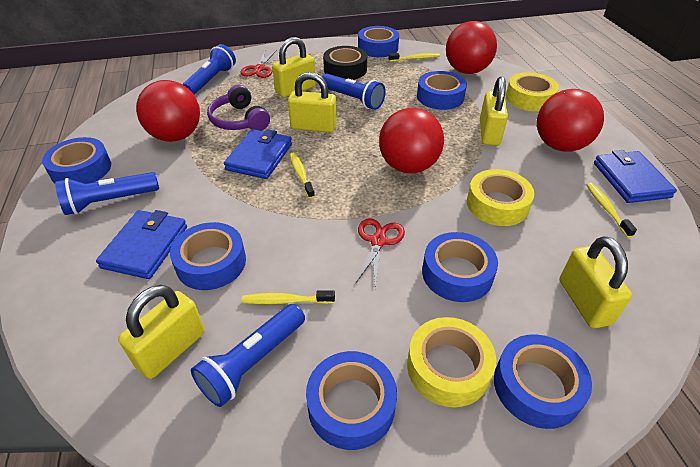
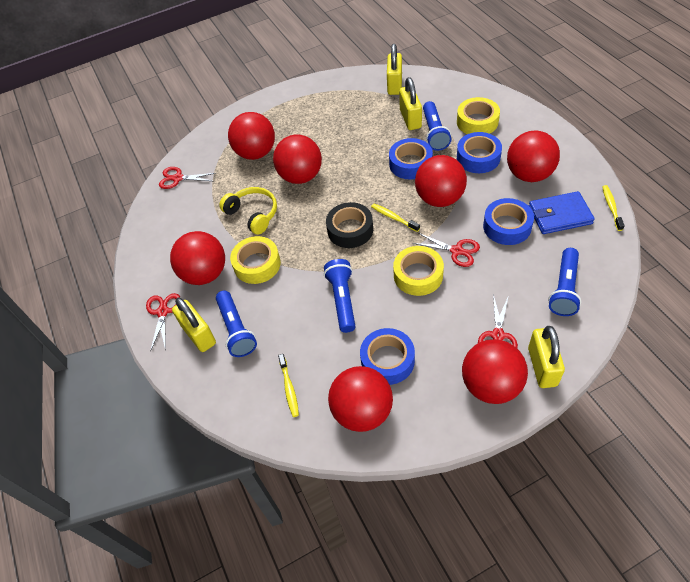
blue tape: 7 -> 4
blue wallet: 3 -> 1
purple headphones: 1 -> 0
red ball: 4 -> 7
red scissors: 2 -> 4
yellow headphones: 0 -> 1
yellow padlock: 5 -> 4
yellow toothbrush: 4 -> 3

